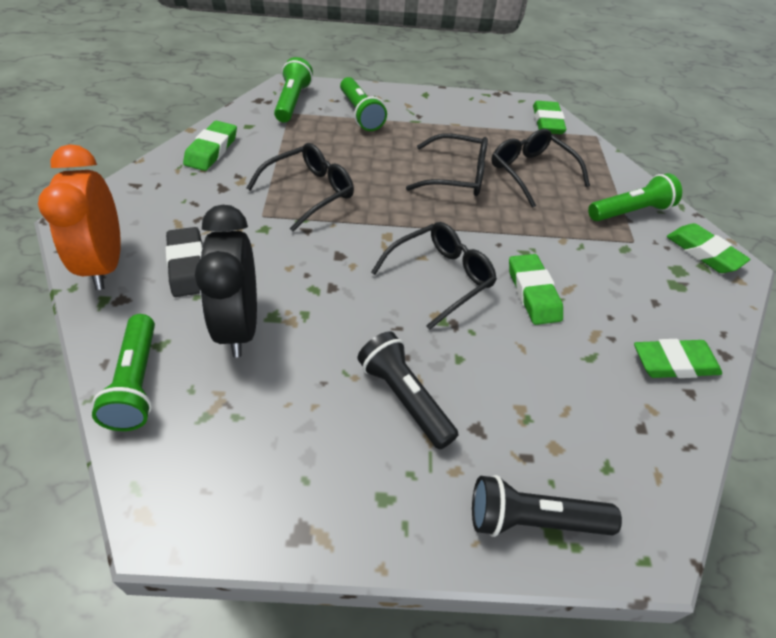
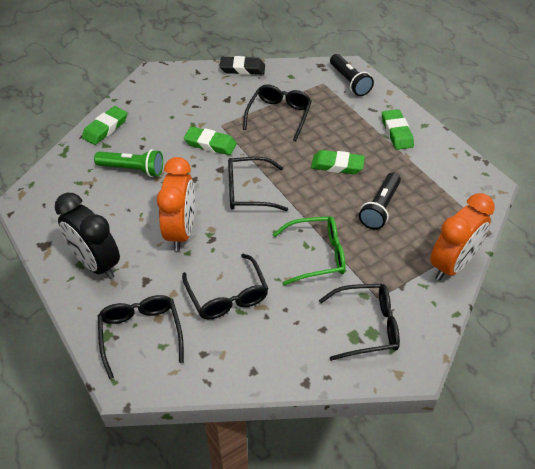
black glasses: 4 -> 5
green eraser: 5 -> 4
green flashlight: 4 -> 1
green glasses: 0 -> 1
orange clock: 1 -> 2

